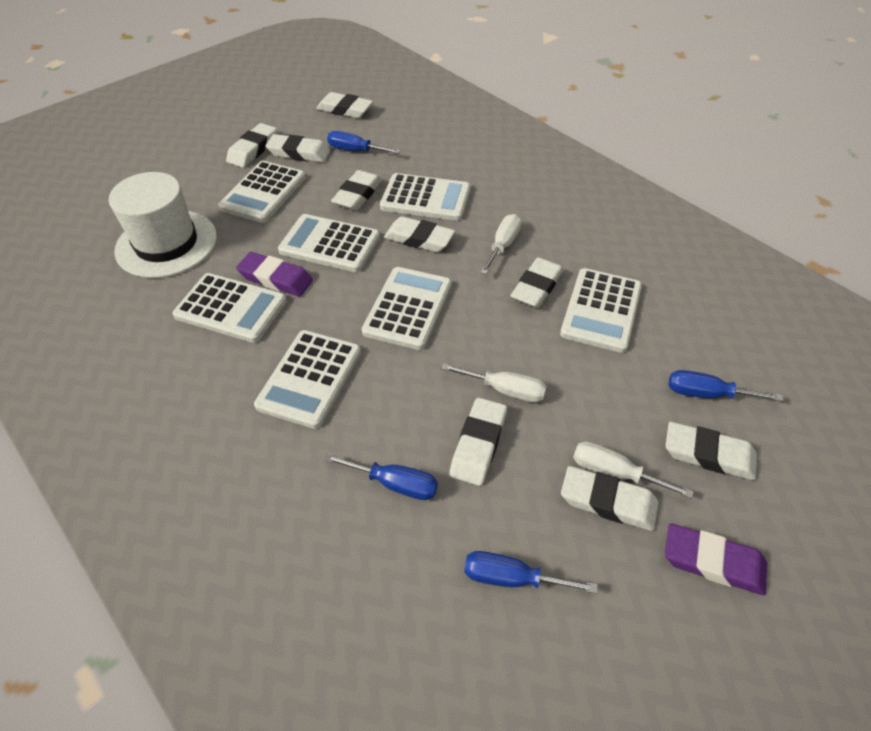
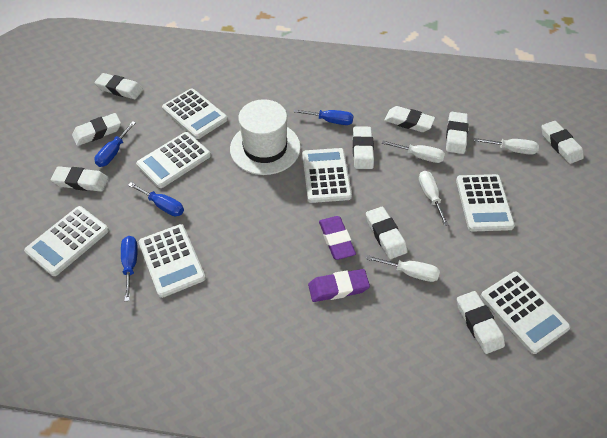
white screwdriver: 3 -> 4

